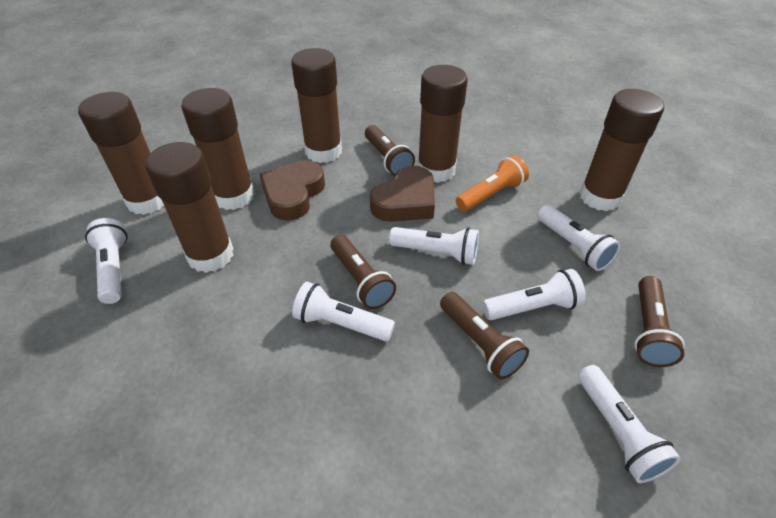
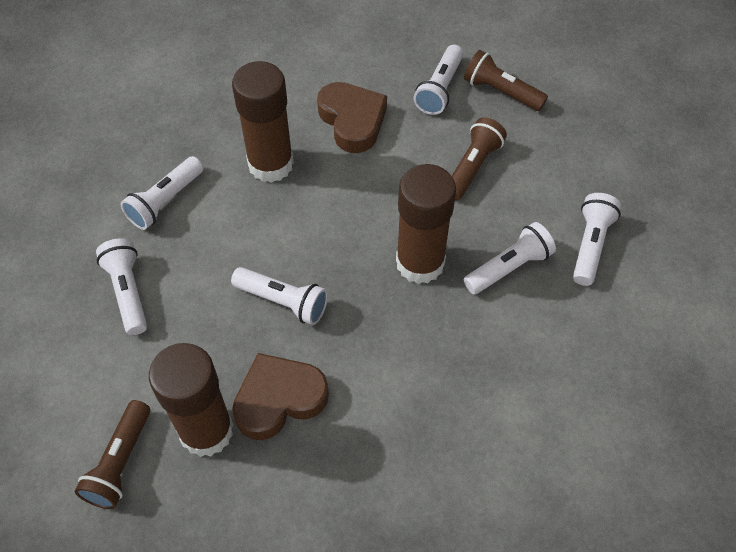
brown flashlight: 4 -> 3
brown glue stick: 6 -> 3
orange flashlight: 1 -> 0

